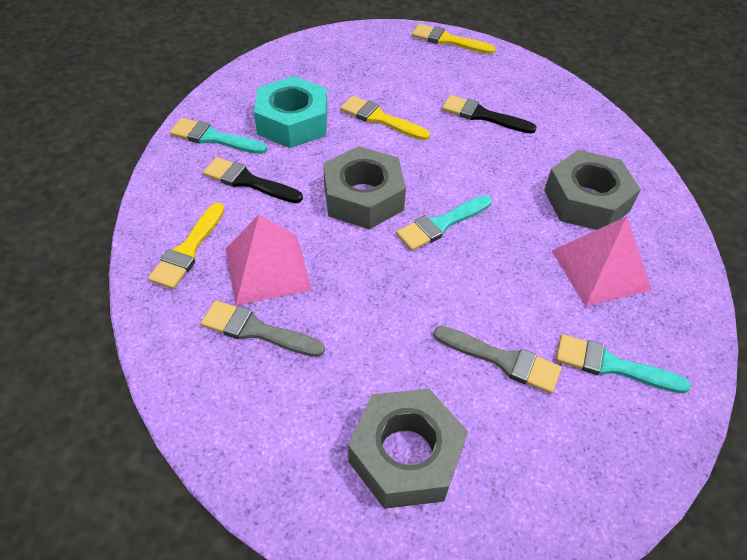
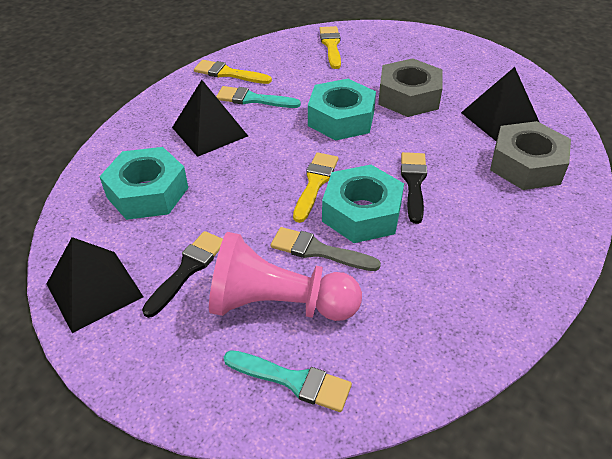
black pyramid: 0 -> 3
grey brush: 2 -> 1
grey nut: 3 -> 2
pink pawn: 0 -> 1
pink pyramid: 2 -> 0
turquoise brush: 3 -> 2
turquoise nut: 1 -> 3

